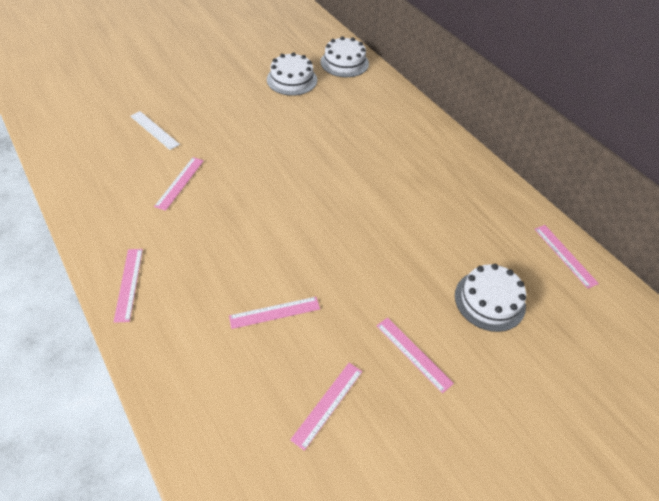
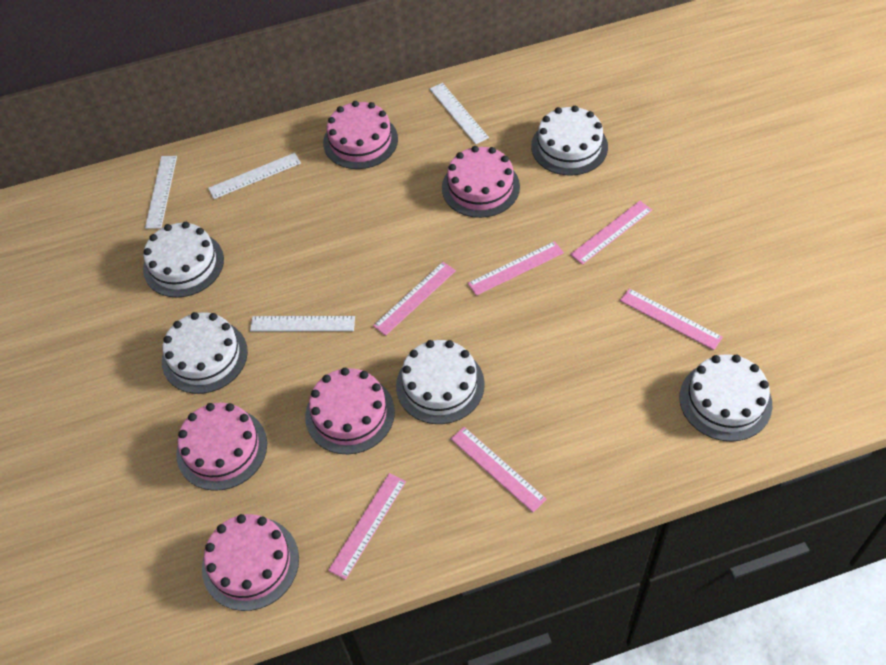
pink cake: 0 -> 5
white cake: 3 -> 5
white ruler: 1 -> 4

